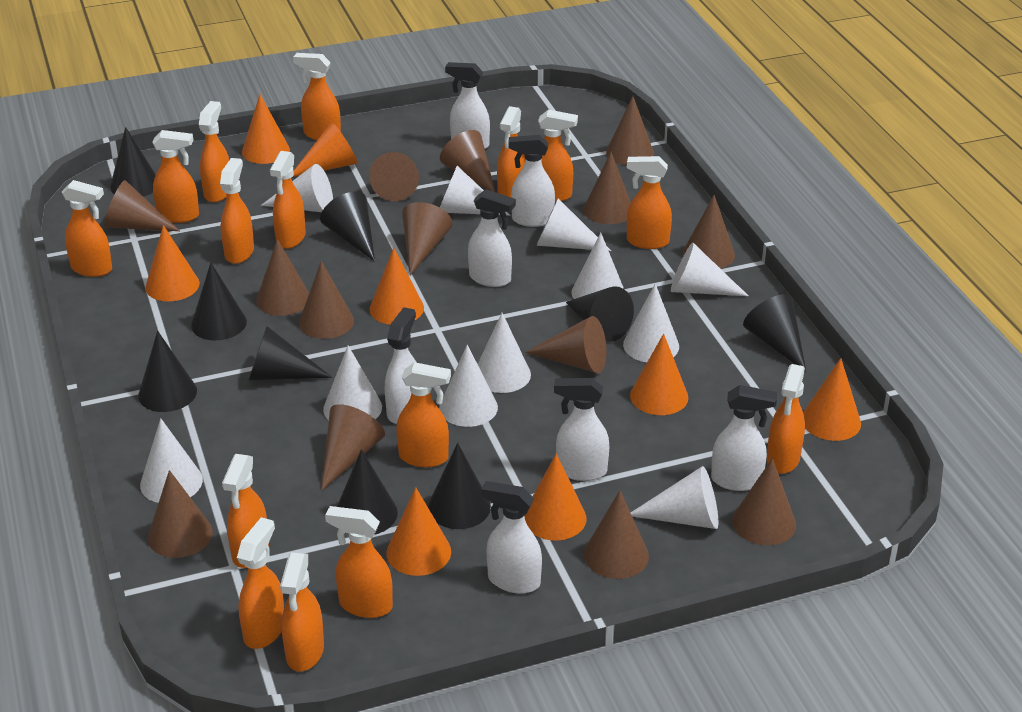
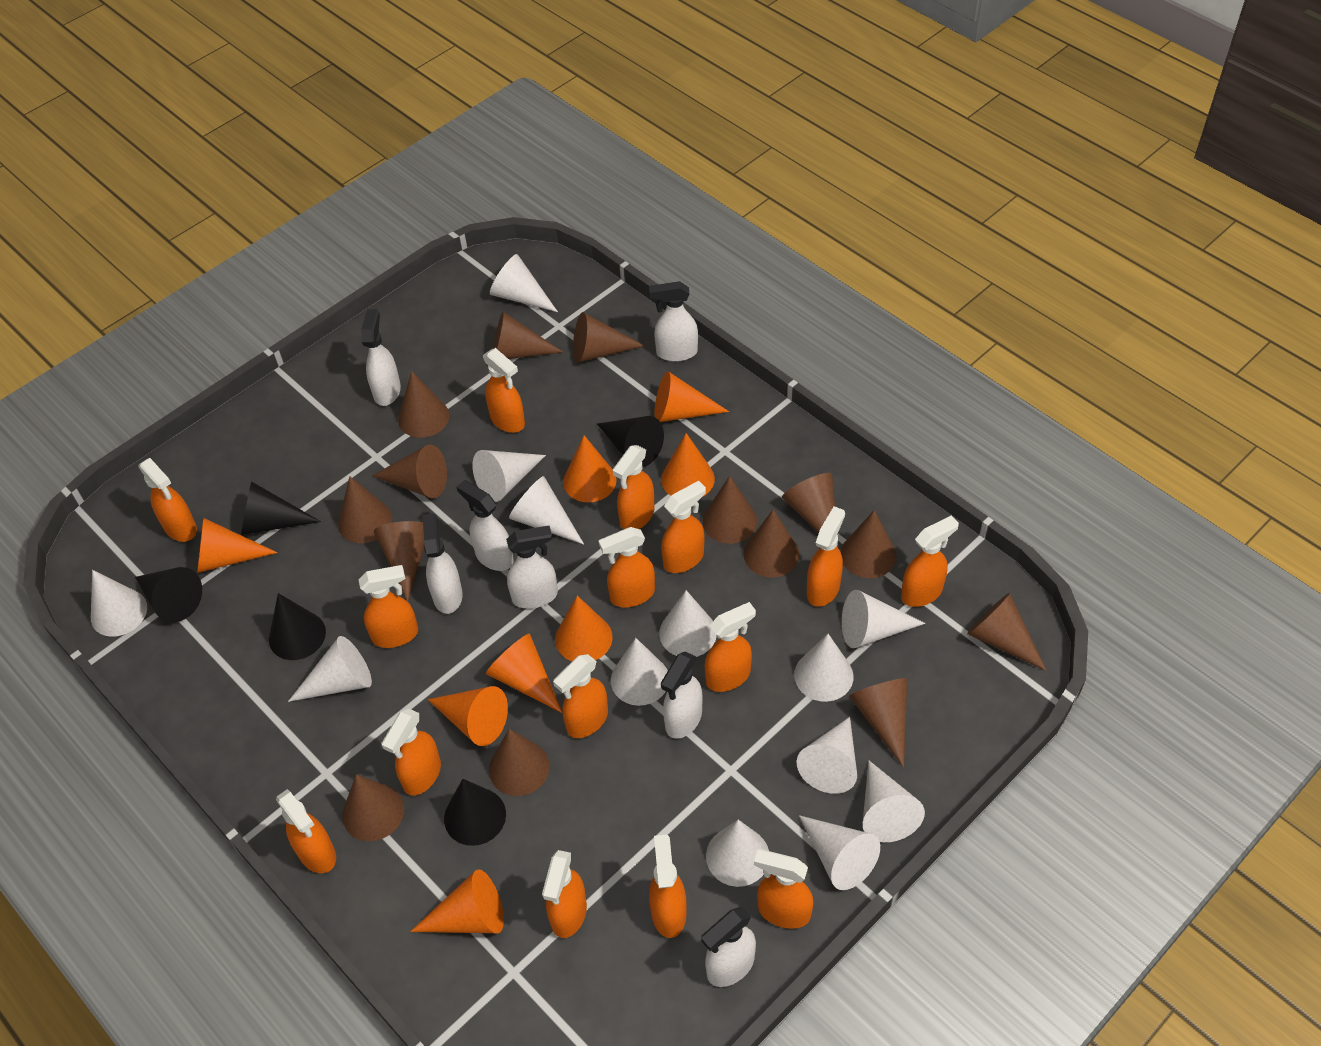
black cone: 9 -> 5
white cone: 11 -> 13

